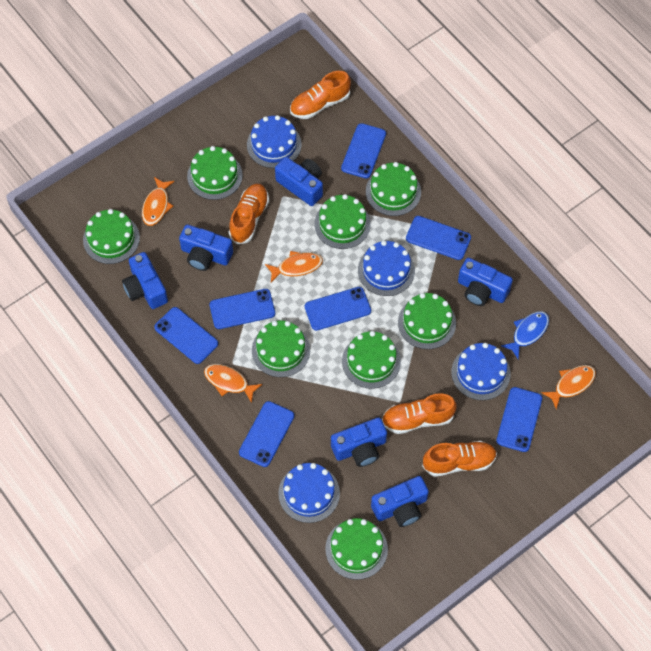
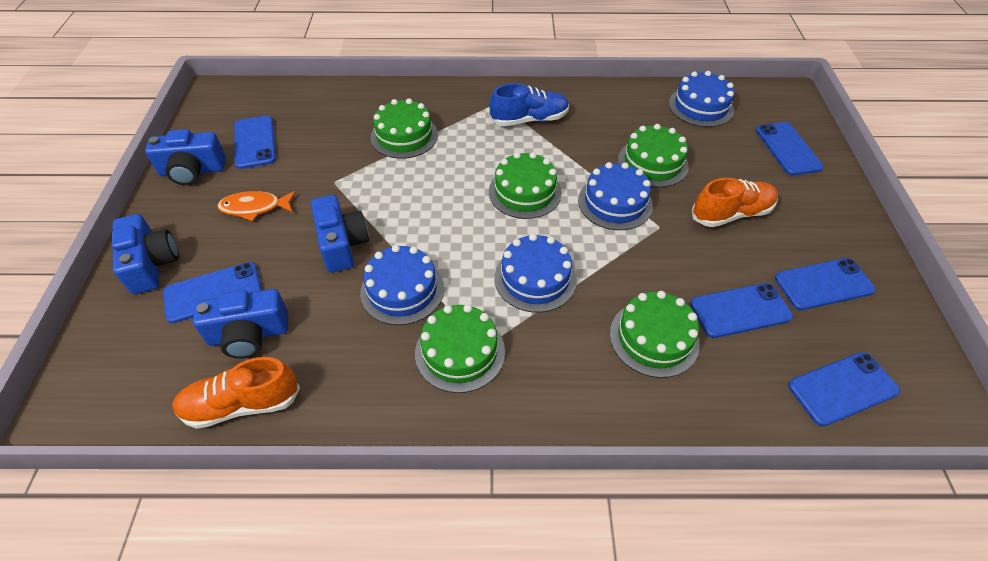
blue camera: 6 -> 4
blue fish: 1 -> 0
blue phone: 7 -> 6
blue shoe: 0 -> 1
green cake: 8 -> 5
orange fish: 4 -> 1
orange shoe: 4 -> 2

